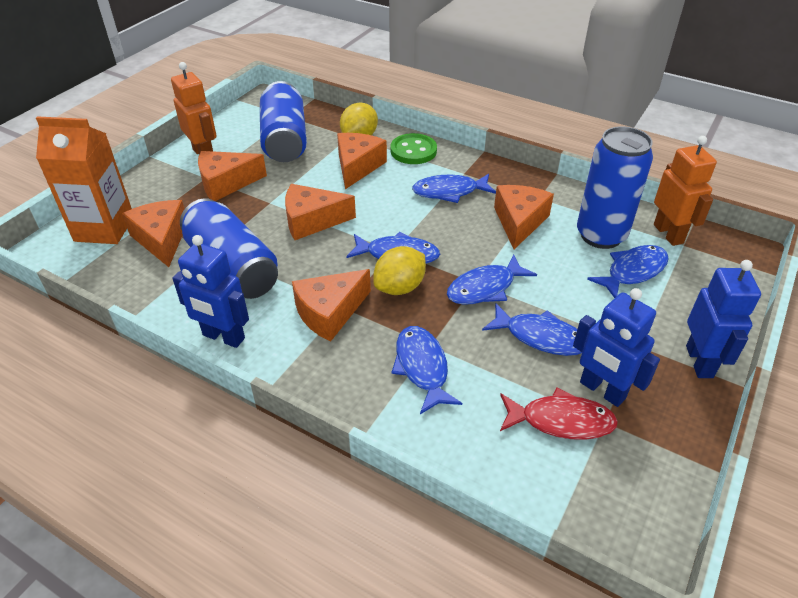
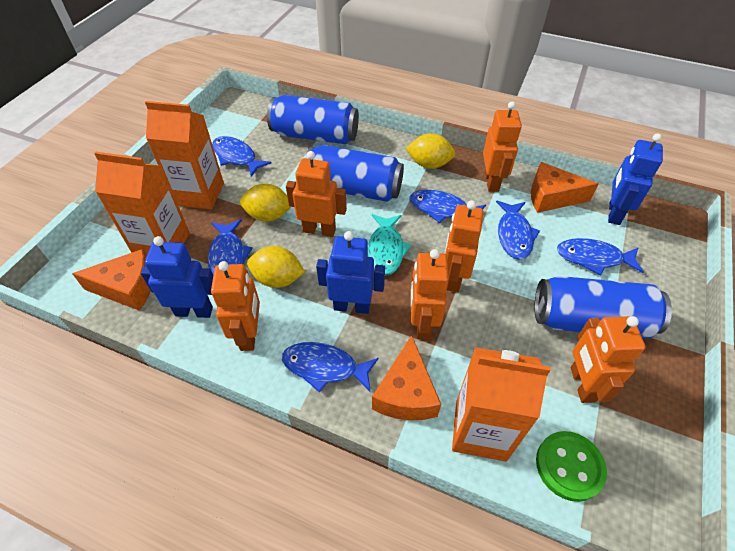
orange carton: 1 -> 3
orange cheese: 6 -> 3
orange robot: 2 -> 6
red fish: 1 -> 0
turquoise fish: 0 -> 1
yellow lemon: 2 -> 3

